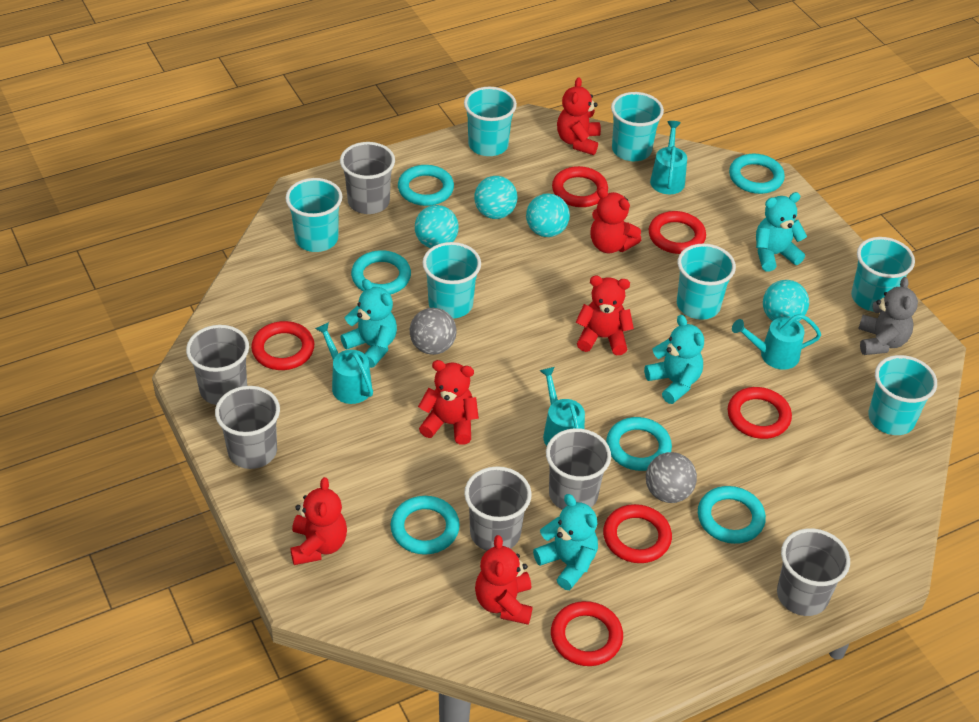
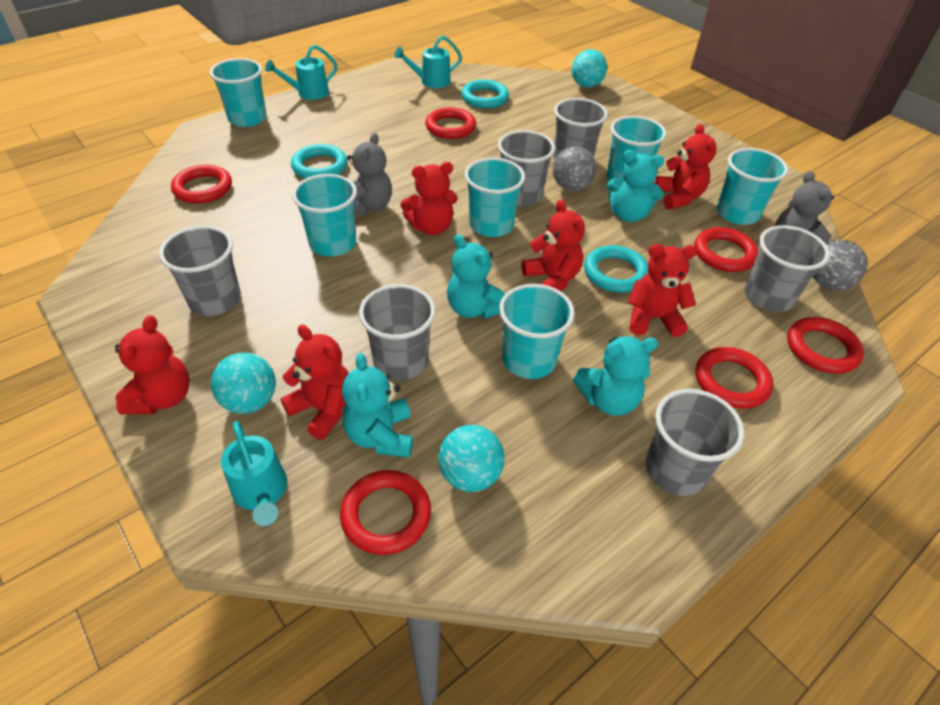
grey teddy bear: 1 -> 2
turquoise ball: 4 -> 3
turquoise cup: 7 -> 6
turquoise ring: 6 -> 3
turquoise watering can: 4 -> 3

